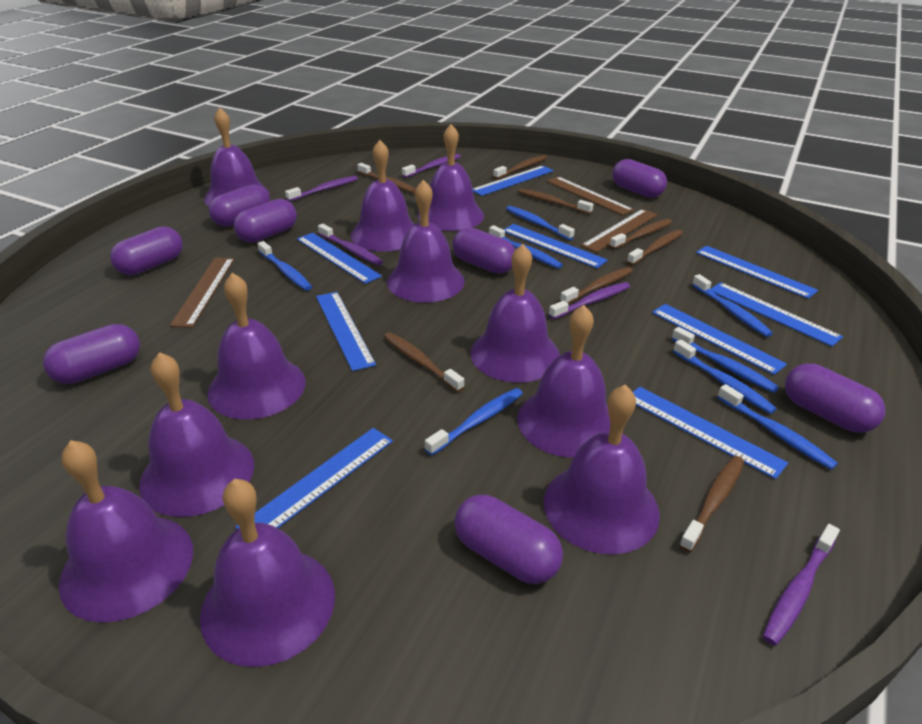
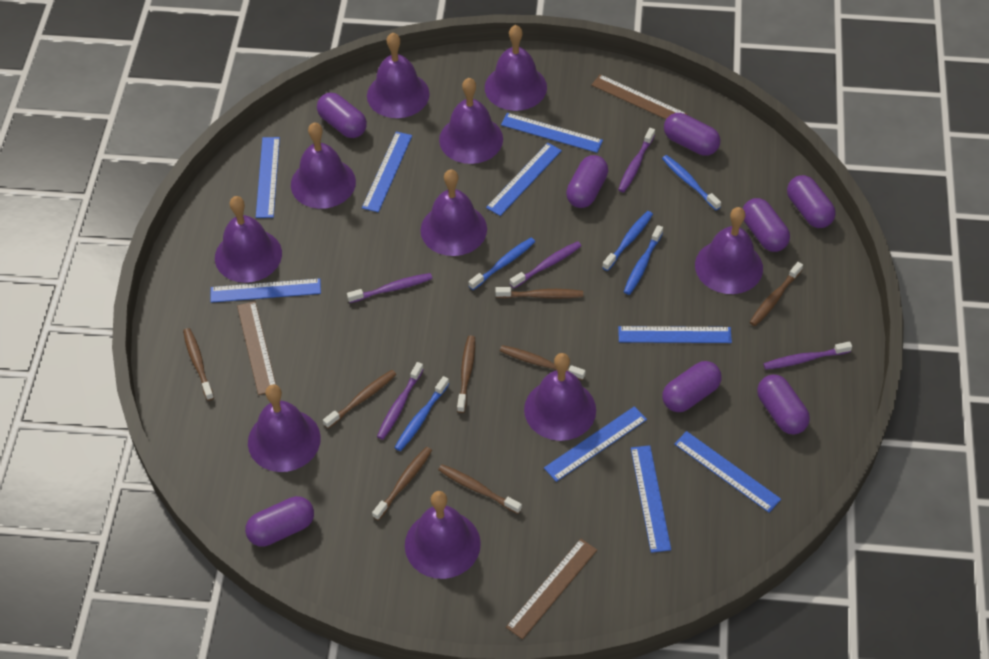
blue toothbrush: 8 -> 5
purple bell: 11 -> 10

